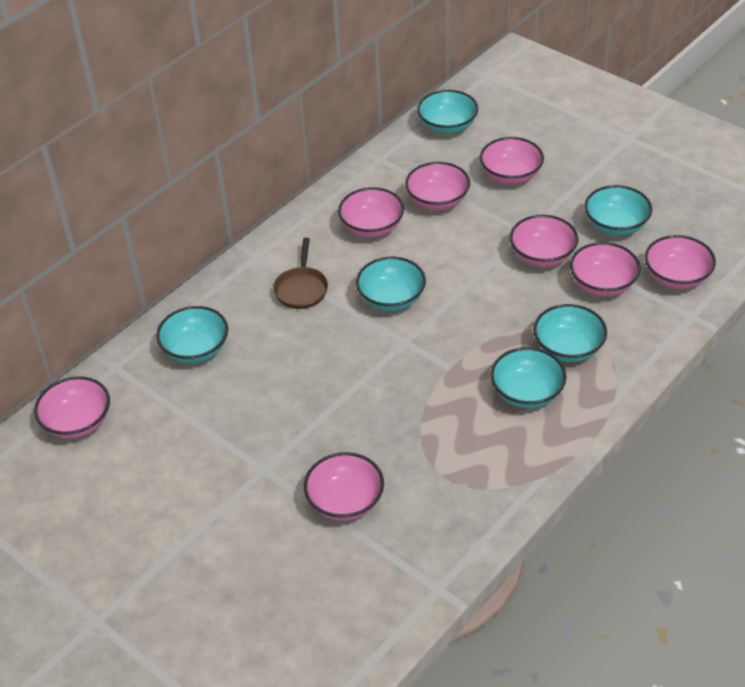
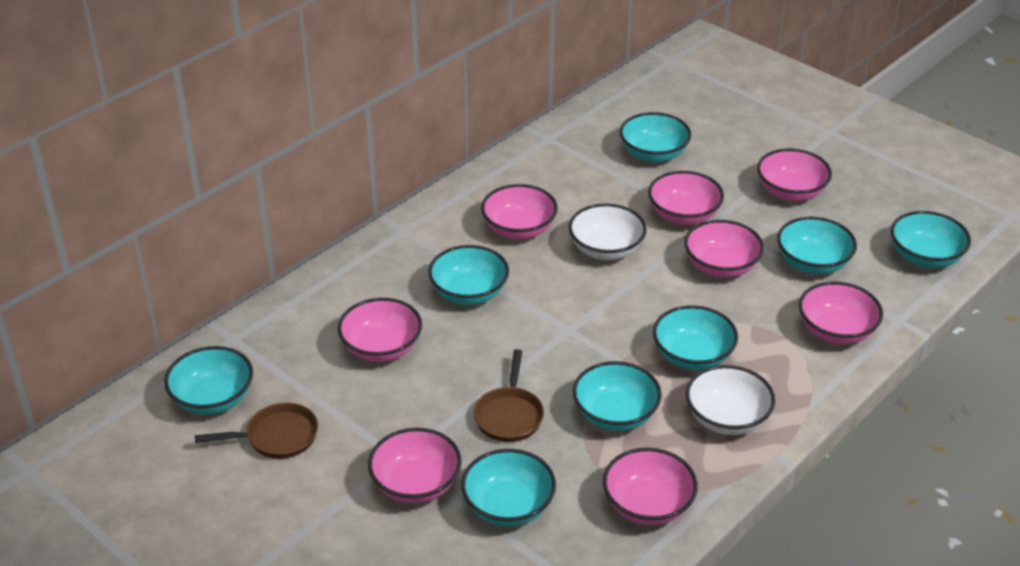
brown pan: 1 -> 2
turquoise bowl: 6 -> 8
white bowl: 0 -> 2

